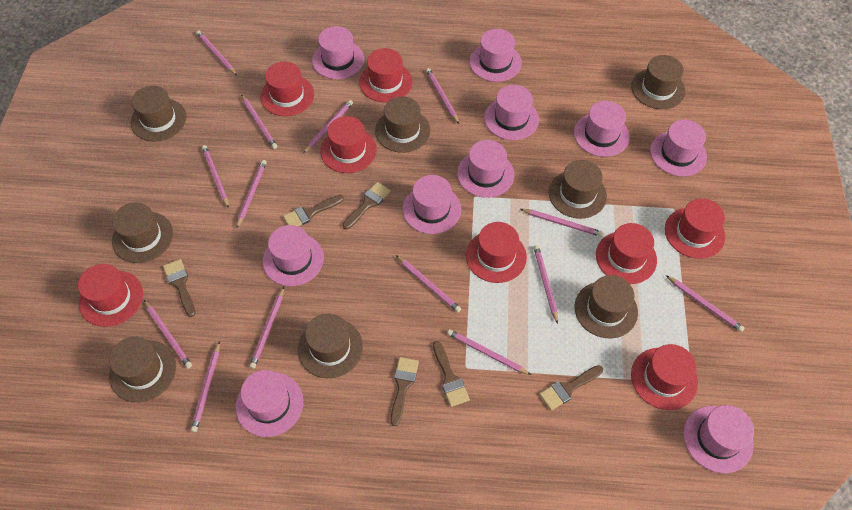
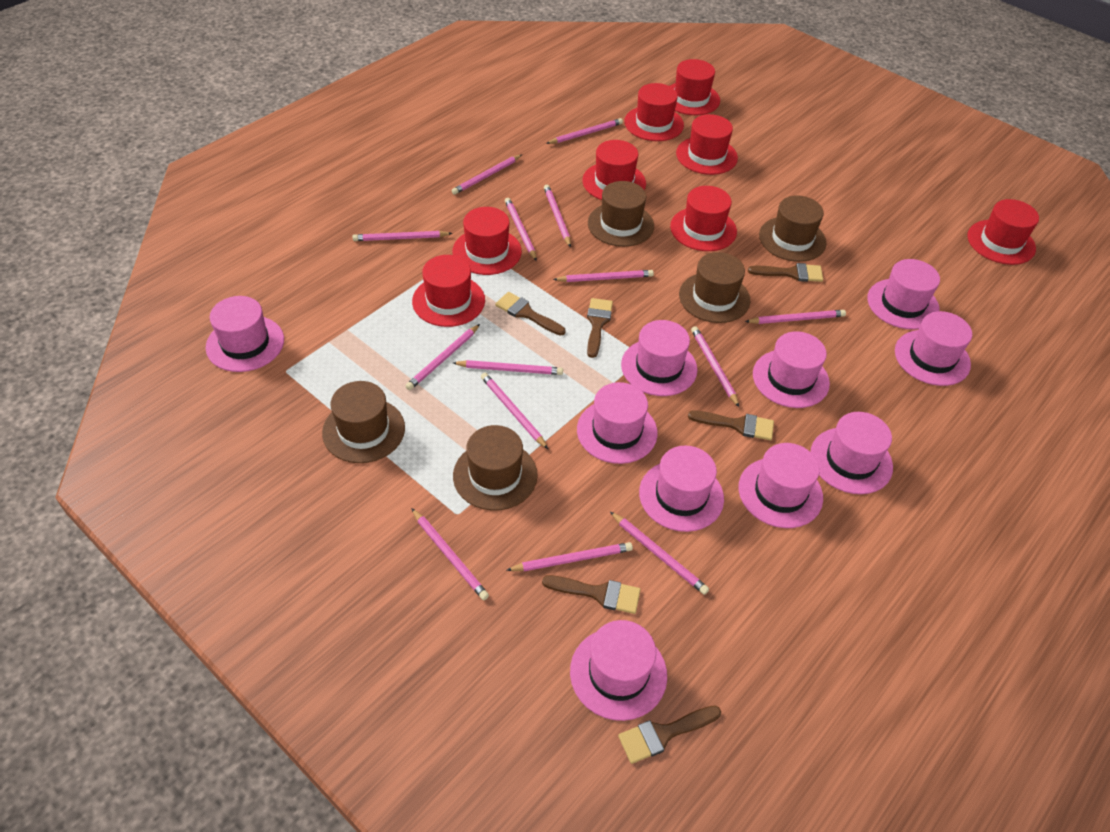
brown hat: 8 -> 5

